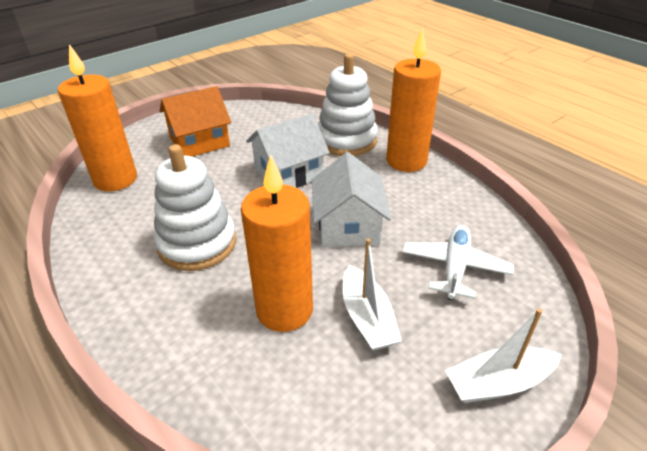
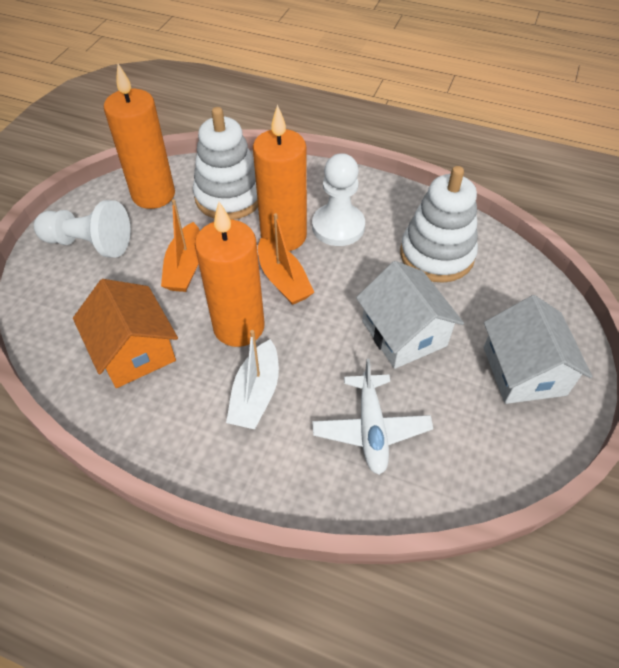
orange boat: 0 -> 2
white boat: 2 -> 1
white pawn: 0 -> 2

